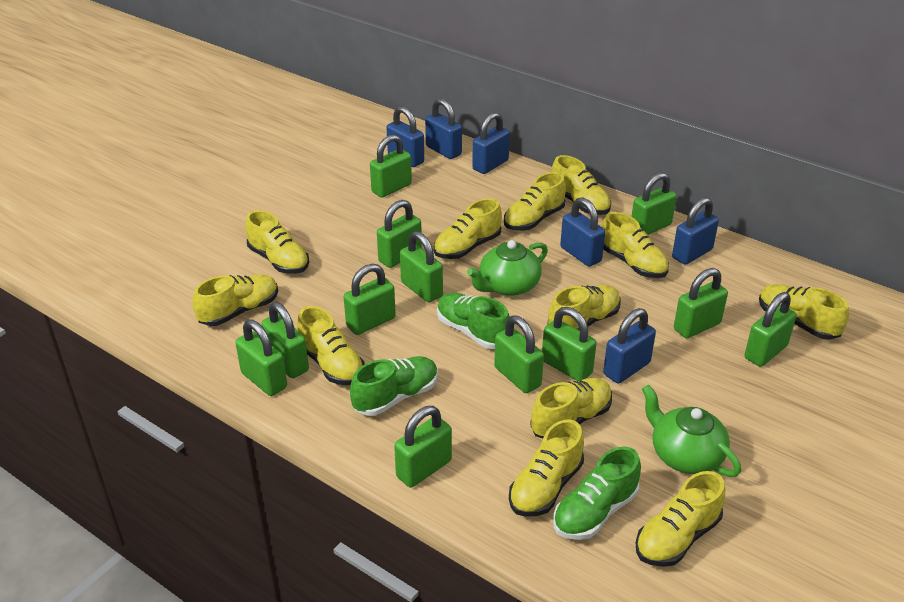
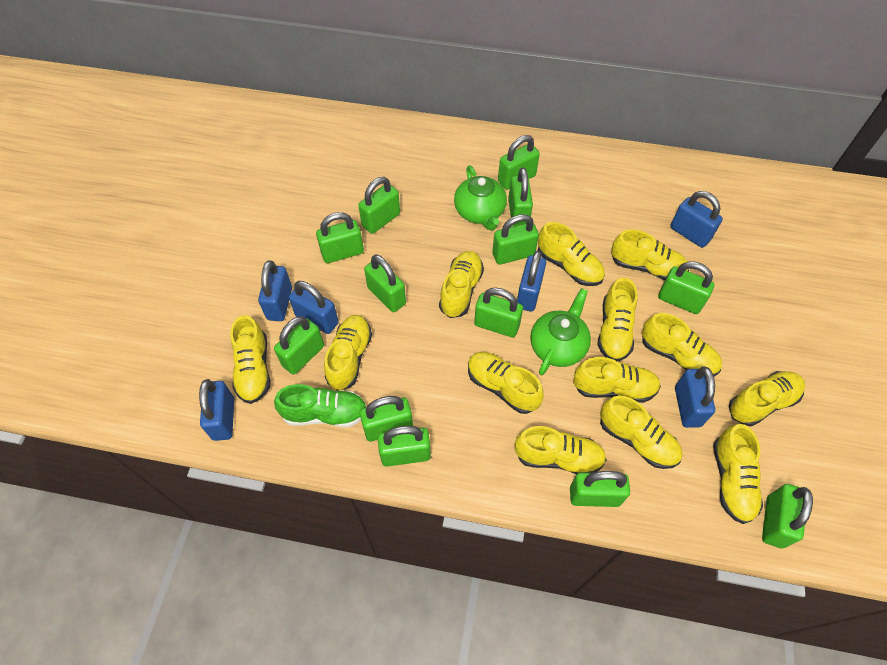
green padlock: 12 -> 13
green shoe: 3 -> 1
yellow shoe: 12 -> 13

